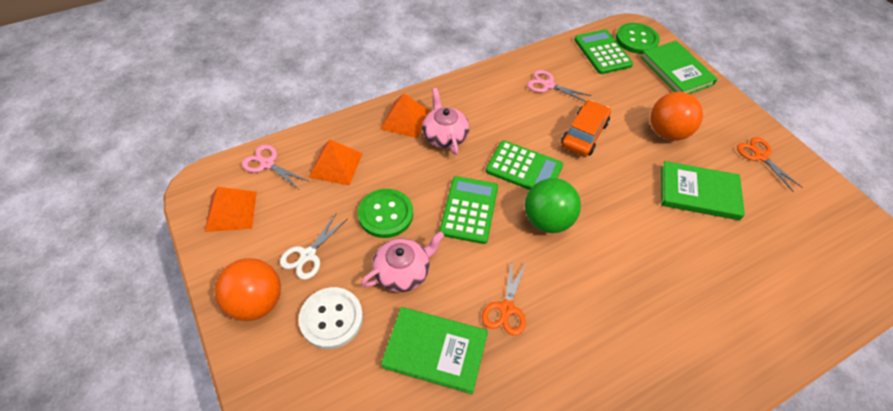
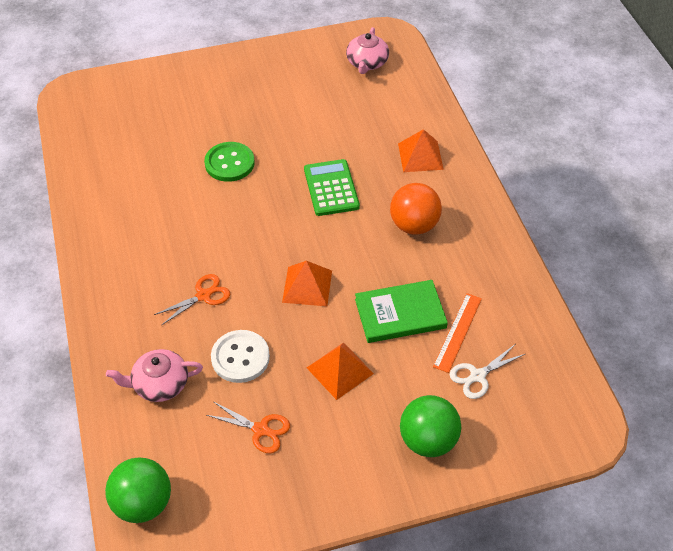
green ball: 1 -> 2
green book: 3 -> 1
green button: 2 -> 1
green calculator: 3 -> 1
orange ball: 2 -> 1
orange car: 1 -> 0
orange ruler: 0 -> 1
pink scissors: 2 -> 0

